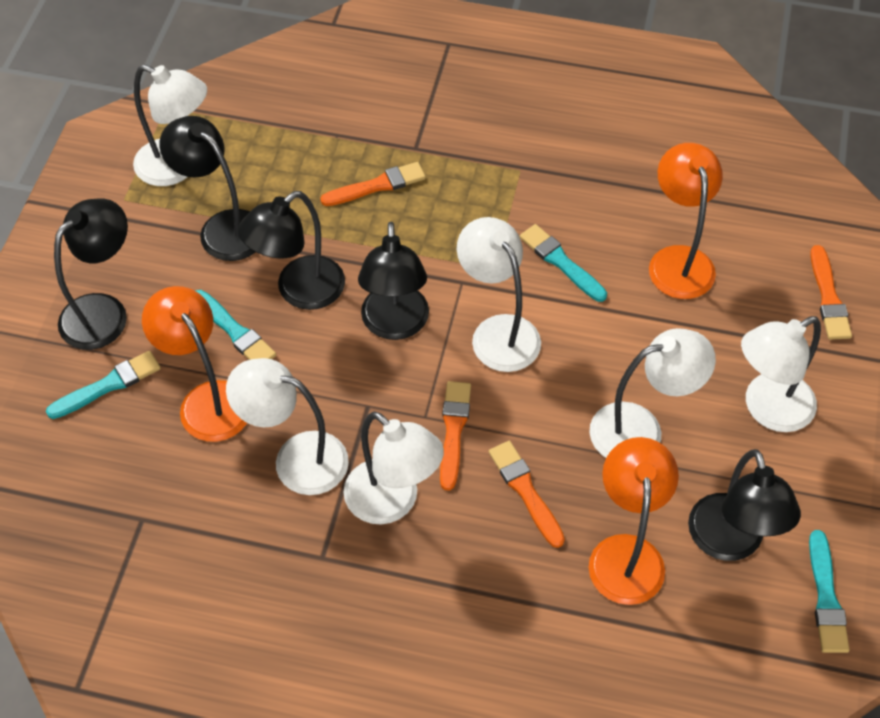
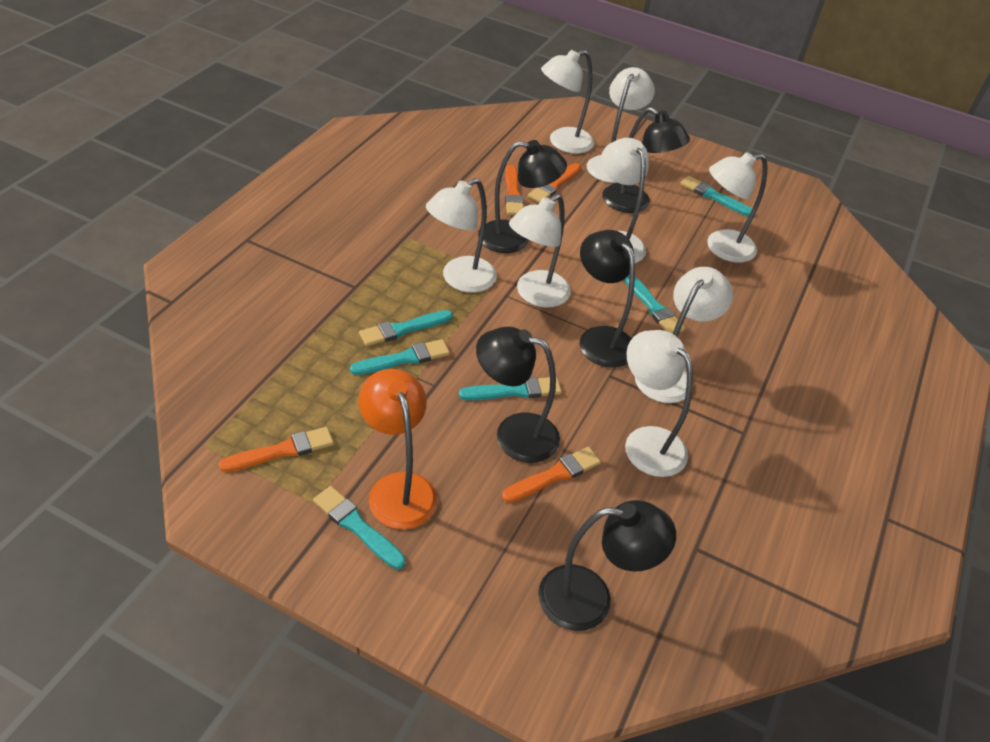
orange lamp: 3 -> 1
turquoise brush: 4 -> 6
white lamp: 6 -> 8

